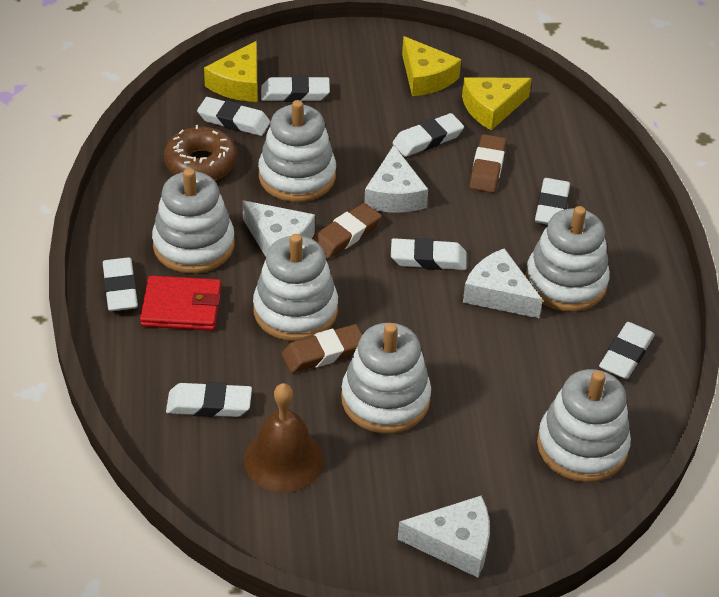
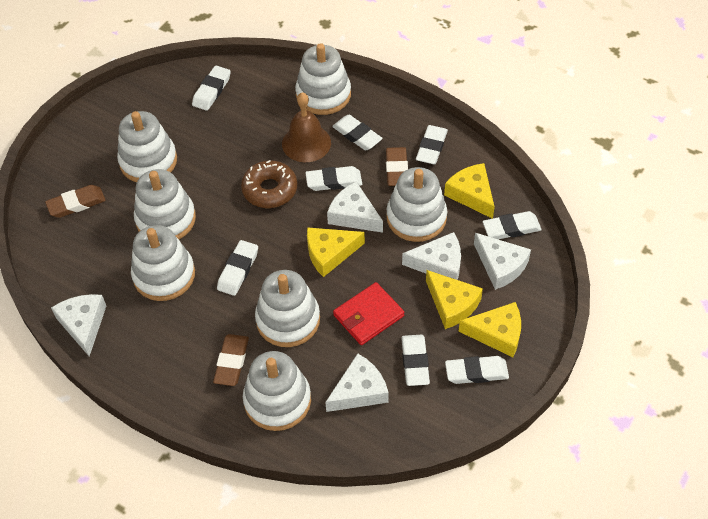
white cheese: 4 -> 5
white stacking toy: 6 -> 7
yellow cheese: 3 -> 4

